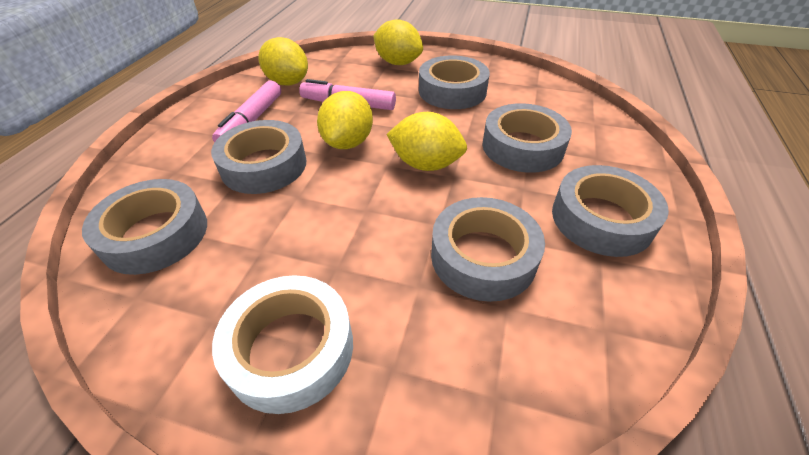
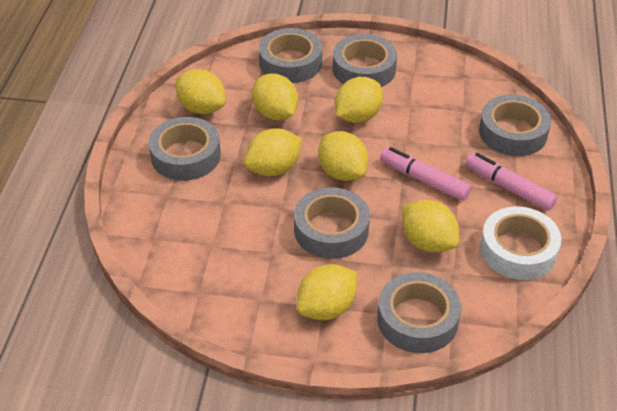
yellow lemon: 4 -> 7

